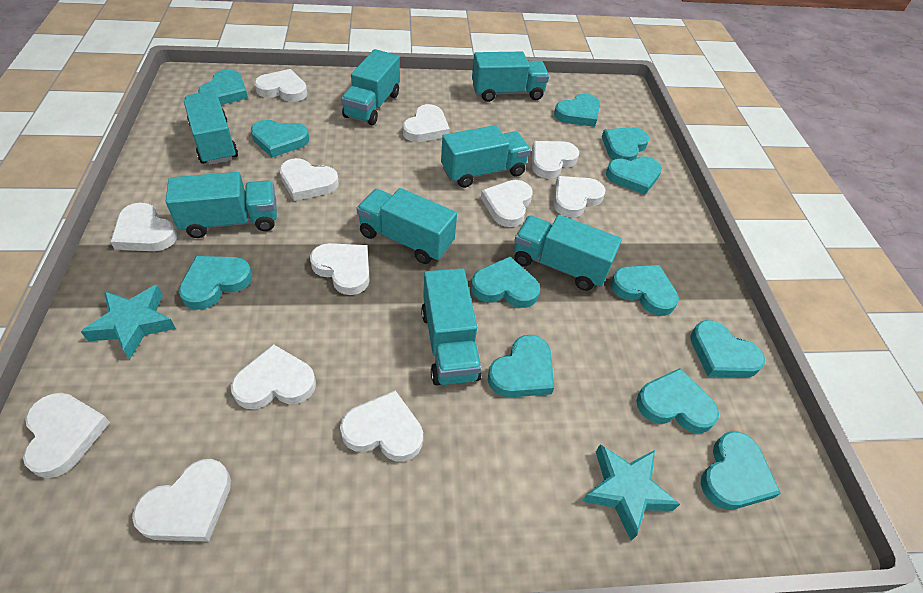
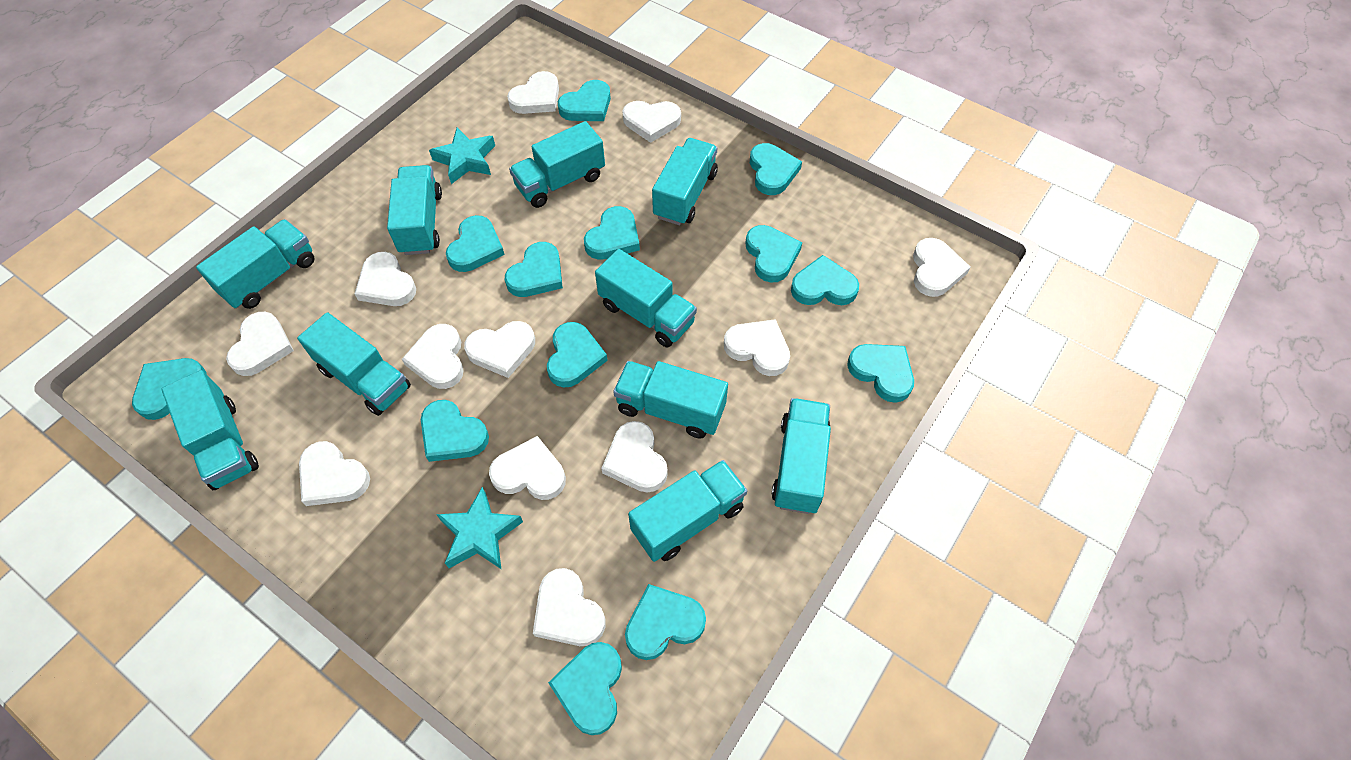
turquoise heart: 12 -> 13
turquoise truck: 8 -> 10

